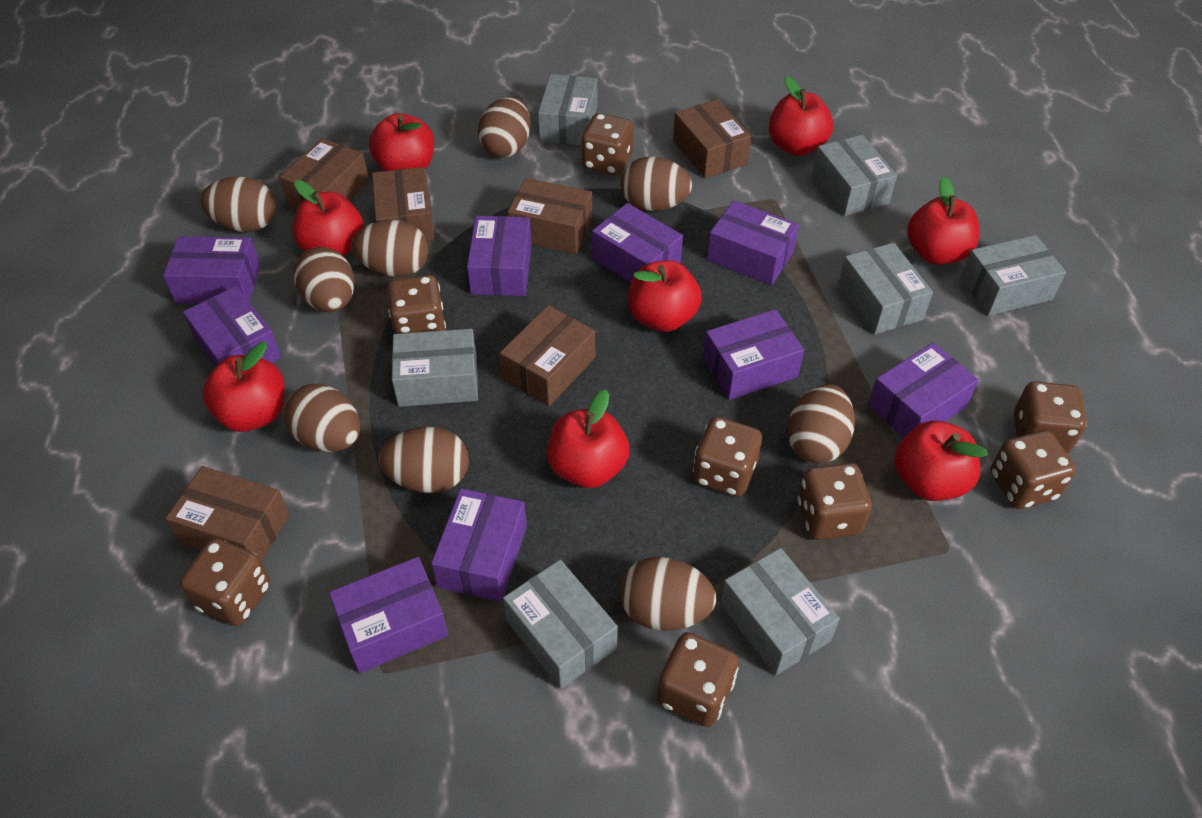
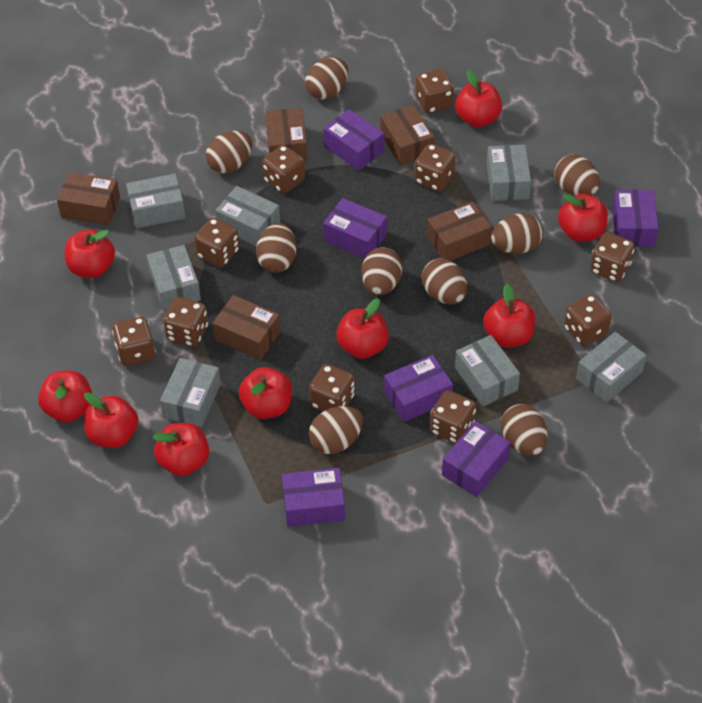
brown box: 6 -> 5
brown dice: 8 -> 10
purple box: 9 -> 6
red apple: 8 -> 9

